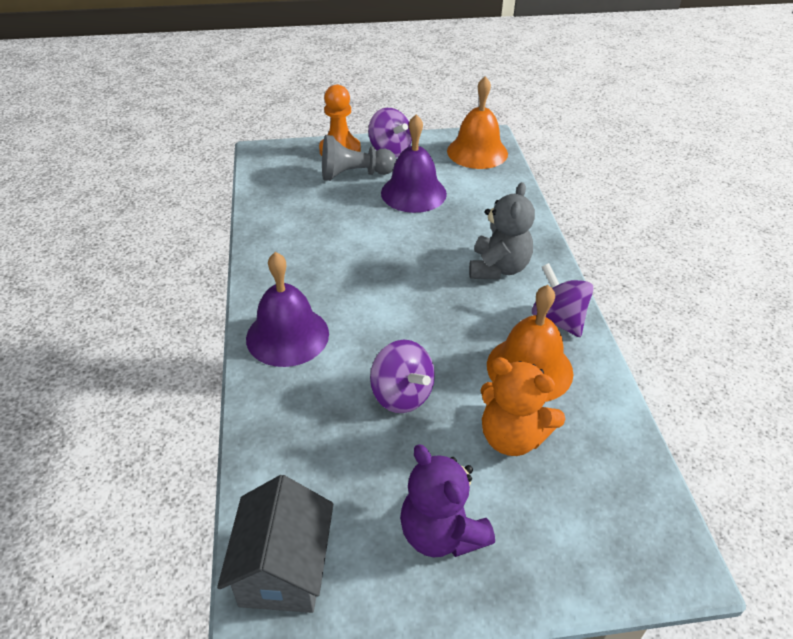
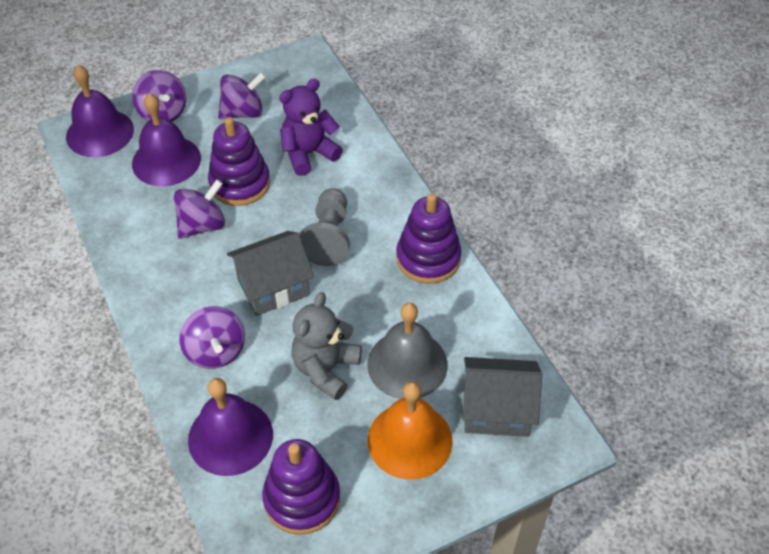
grey bell: 0 -> 1
grey house: 1 -> 2
orange bell: 2 -> 1
orange pawn: 1 -> 0
orange teddy bear: 1 -> 0
purple bell: 2 -> 3
purple spinning top: 3 -> 4
purple stacking toy: 0 -> 3

